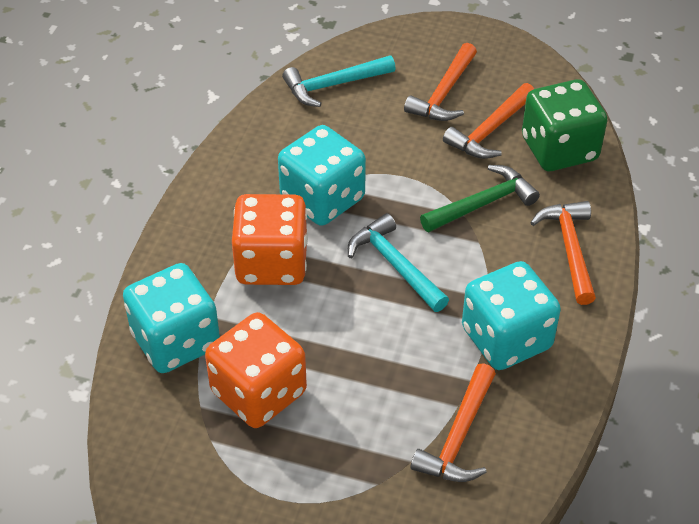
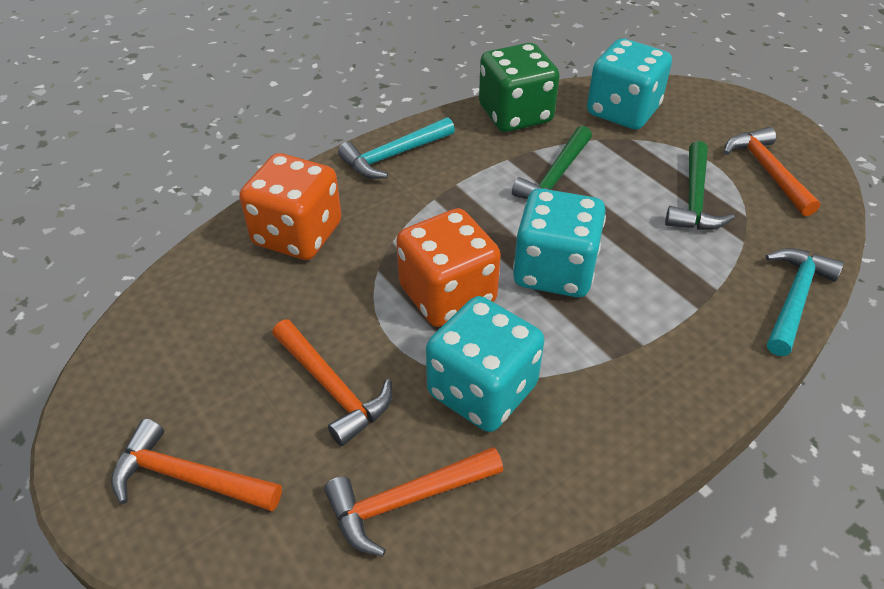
green hammer: 1 -> 2

